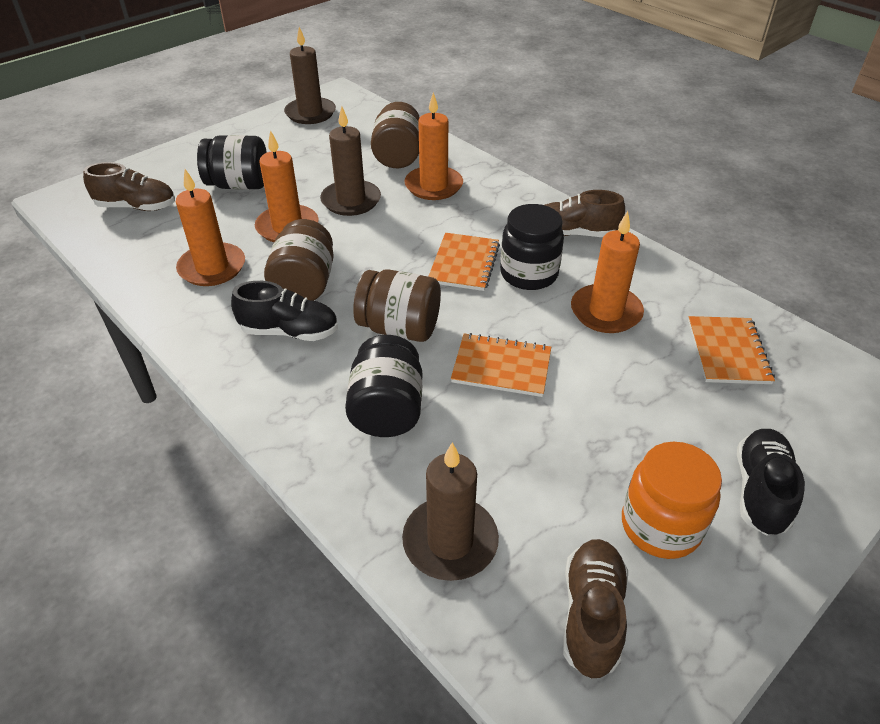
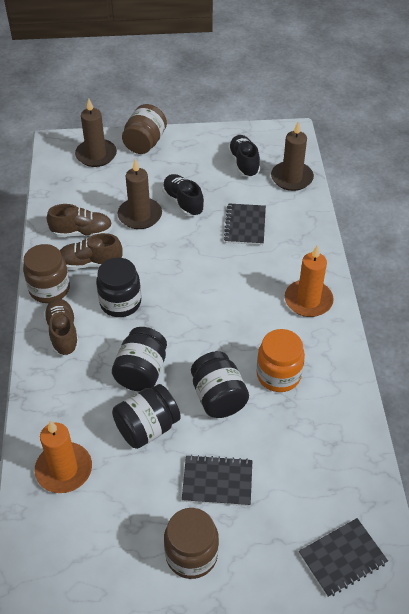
black jar: 3 -> 4
black notebook: 0 -> 3
orange candle: 4 -> 2
orange notebook: 3 -> 0

